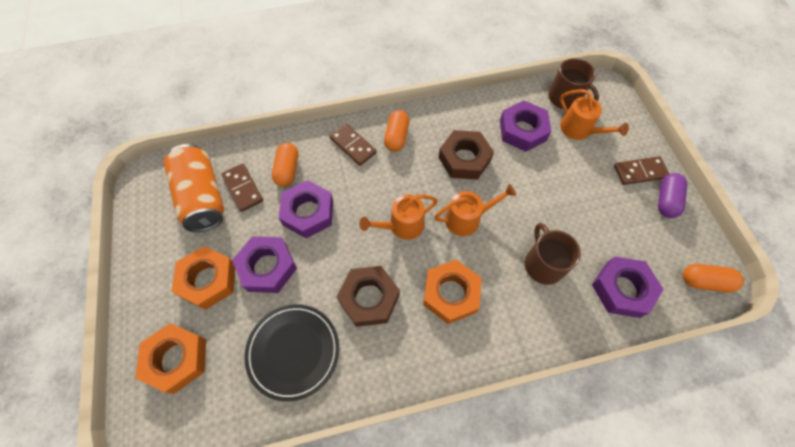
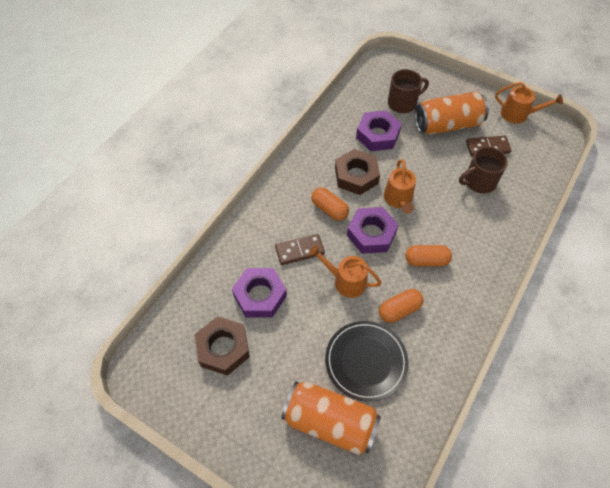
brown domino: 3 -> 2
orange can: 1 -> 2
orange nut: 3 -> 0
purple capsule: 1 -> 0
purple nut: 4 -> 3

